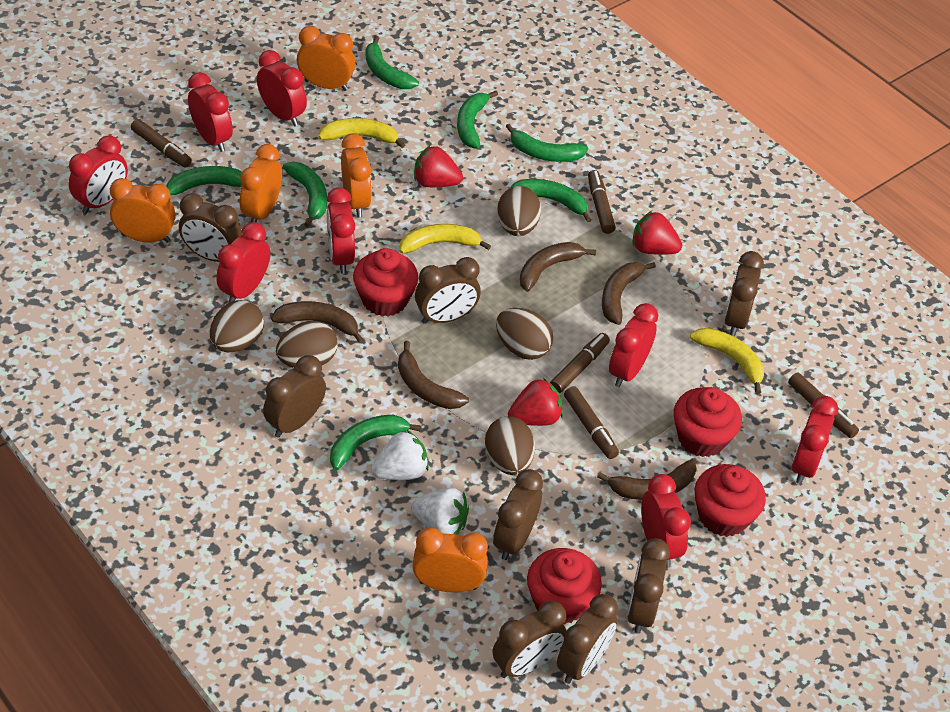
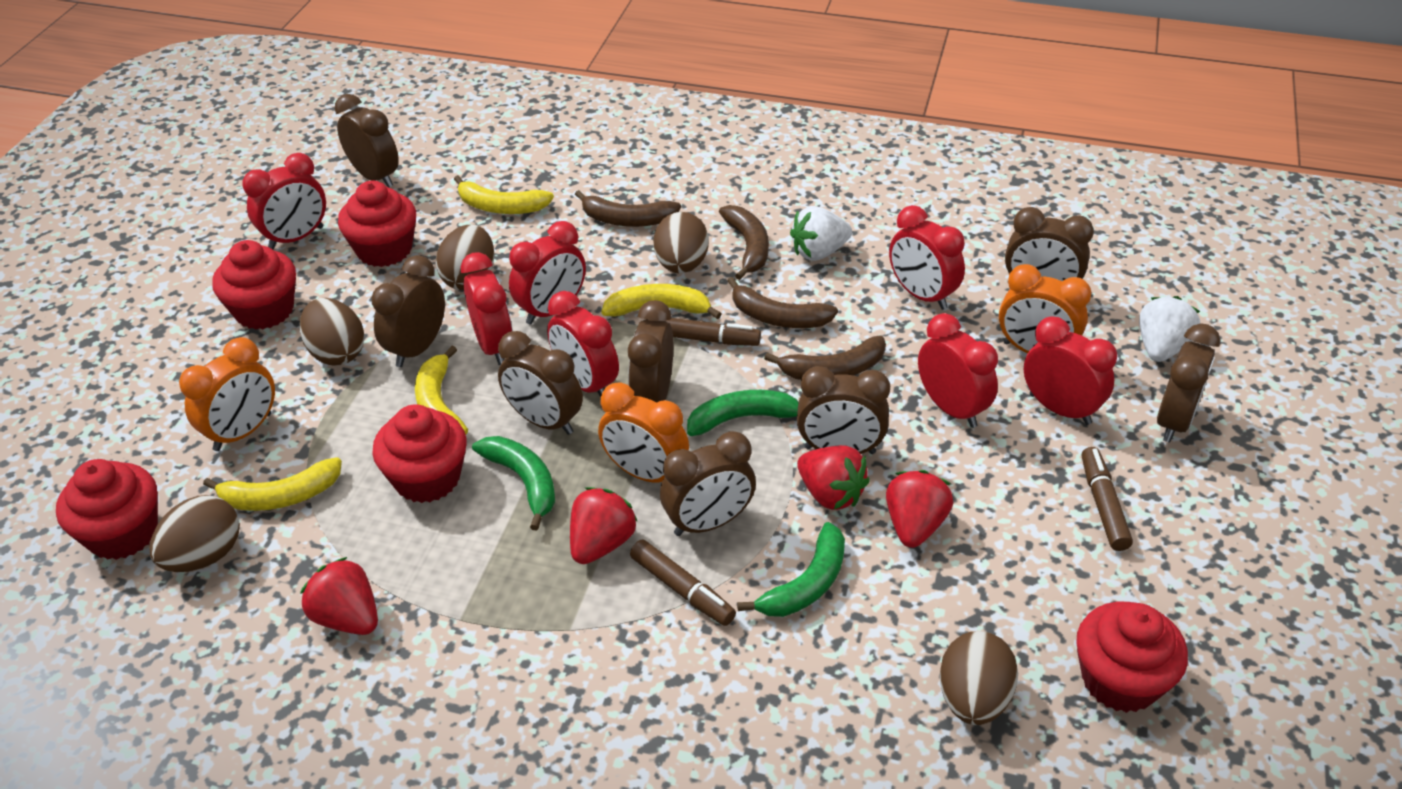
brown banana: 5 -> 4
brown marker: 5 -> 3
green banana: 7 -> 3
orange clock: 5 -> 3
red clock: 8 -> 7
red cupcake: 4 -> 5
red strawberry: 3 -> 4
yellow banana: 3 -> 4

